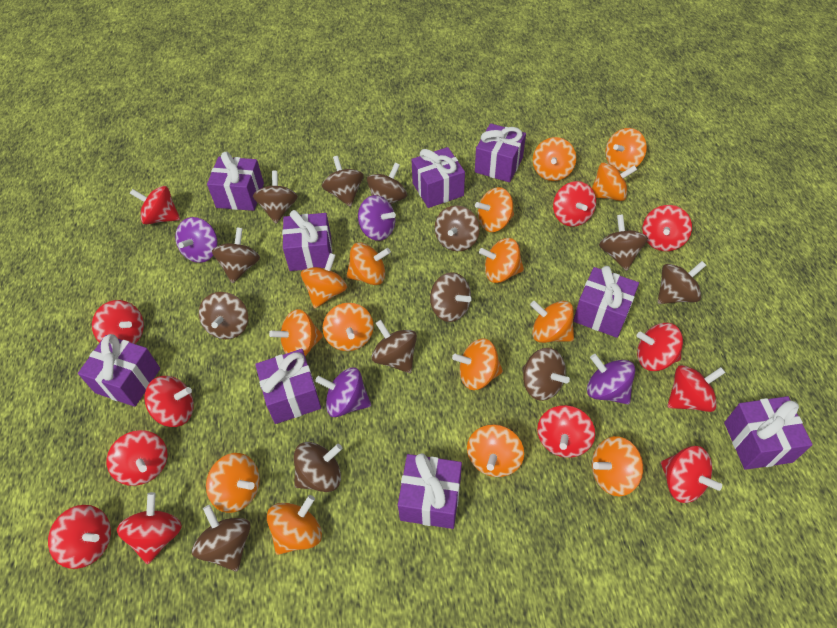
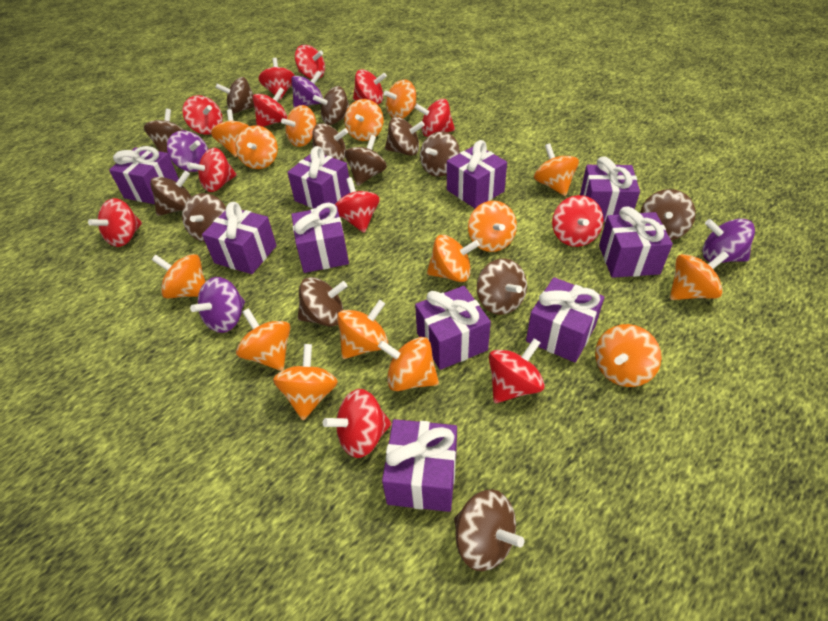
purple gift: 9 -> 10

